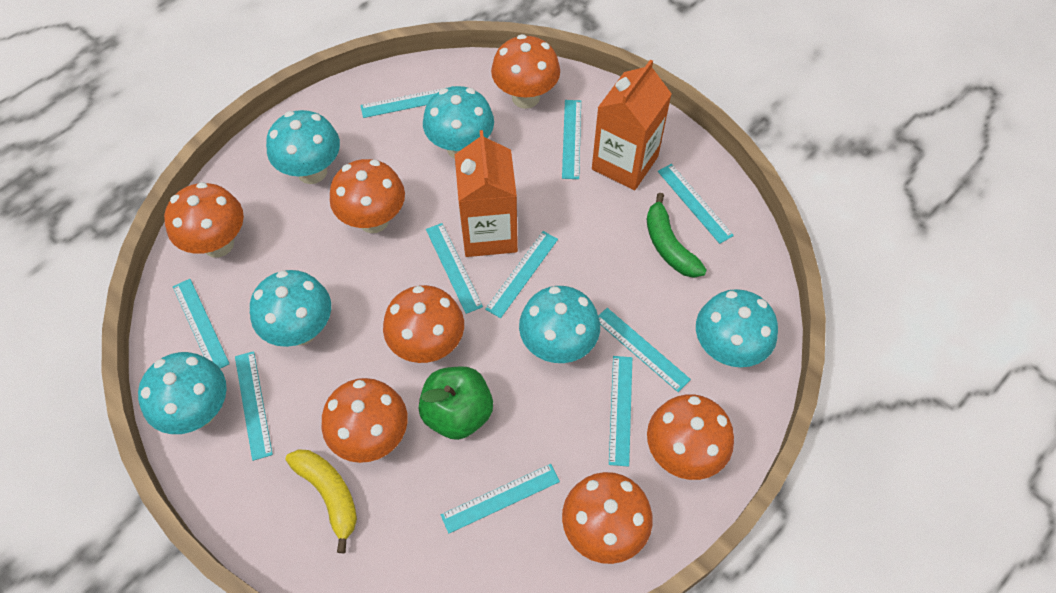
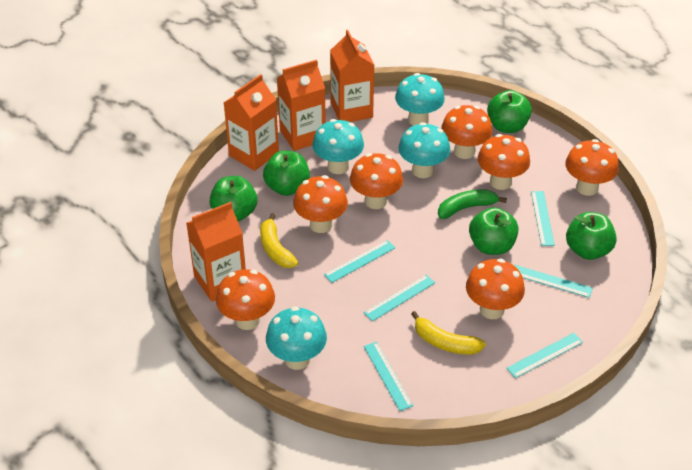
green apple: 1 -> 5
orange carton: 2 -> 4
turquoise mushroom: 6 -> 4
turquoise ruler: 10 -> 6
yellow banana: 1 -> 2

